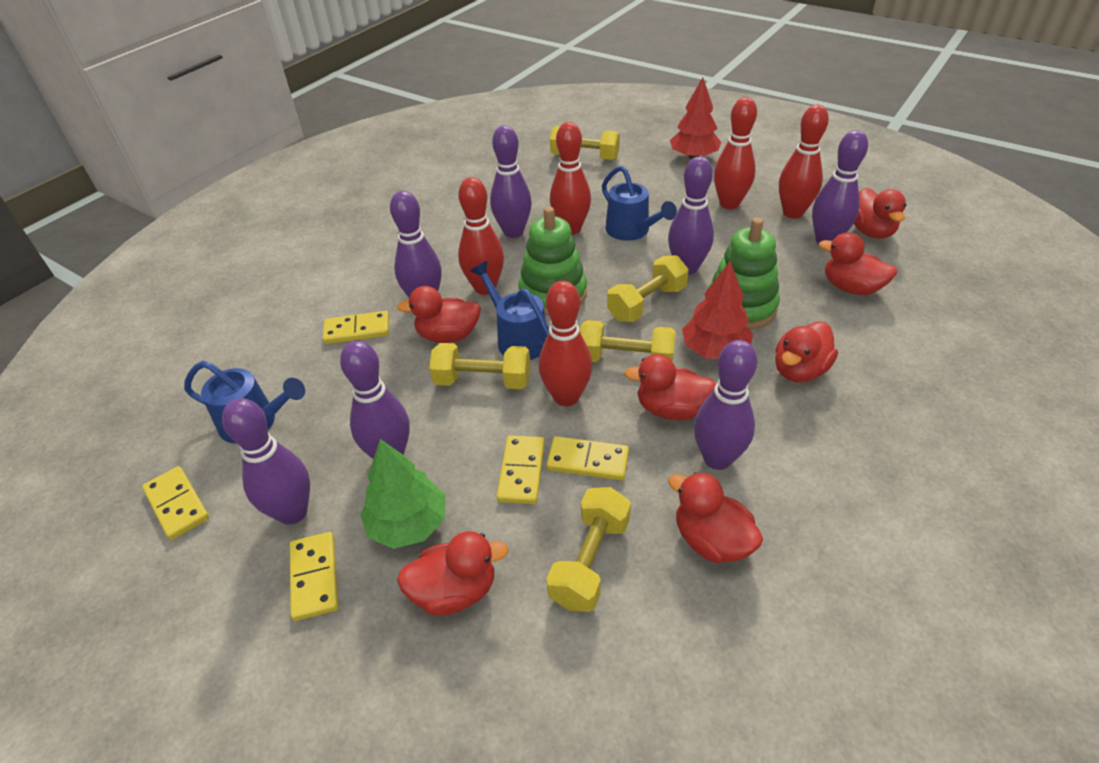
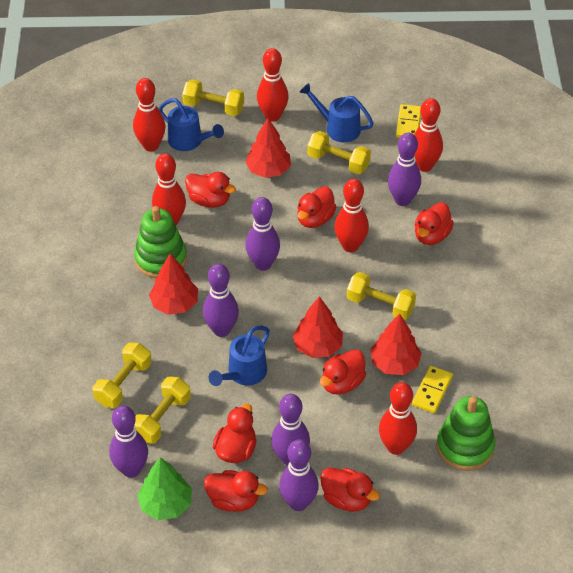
purple bowling pin: 7 -> 6
red bowling pin: 5 -> 6
red tree: 2 -> 4
yellow domino: 5 -> 2

